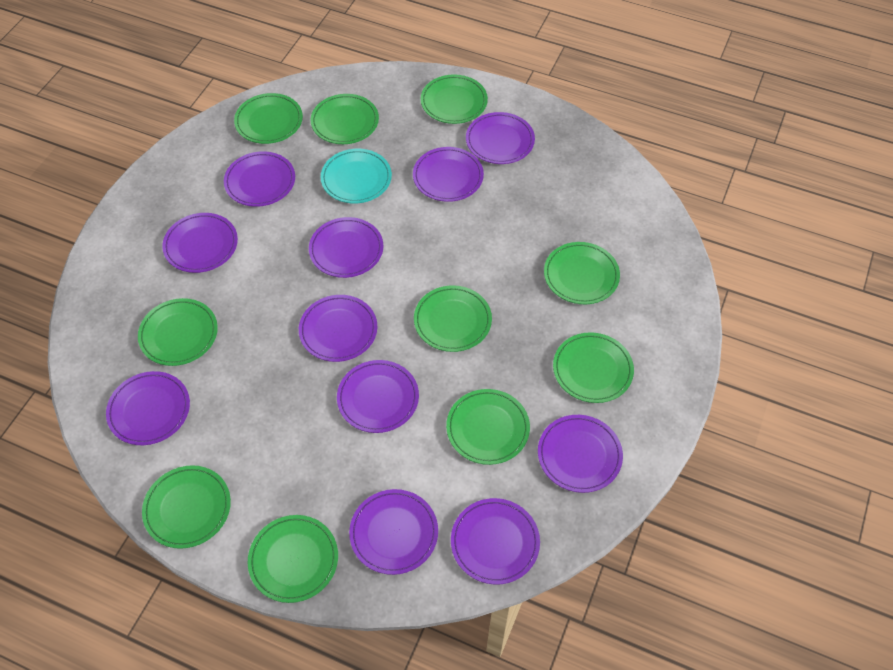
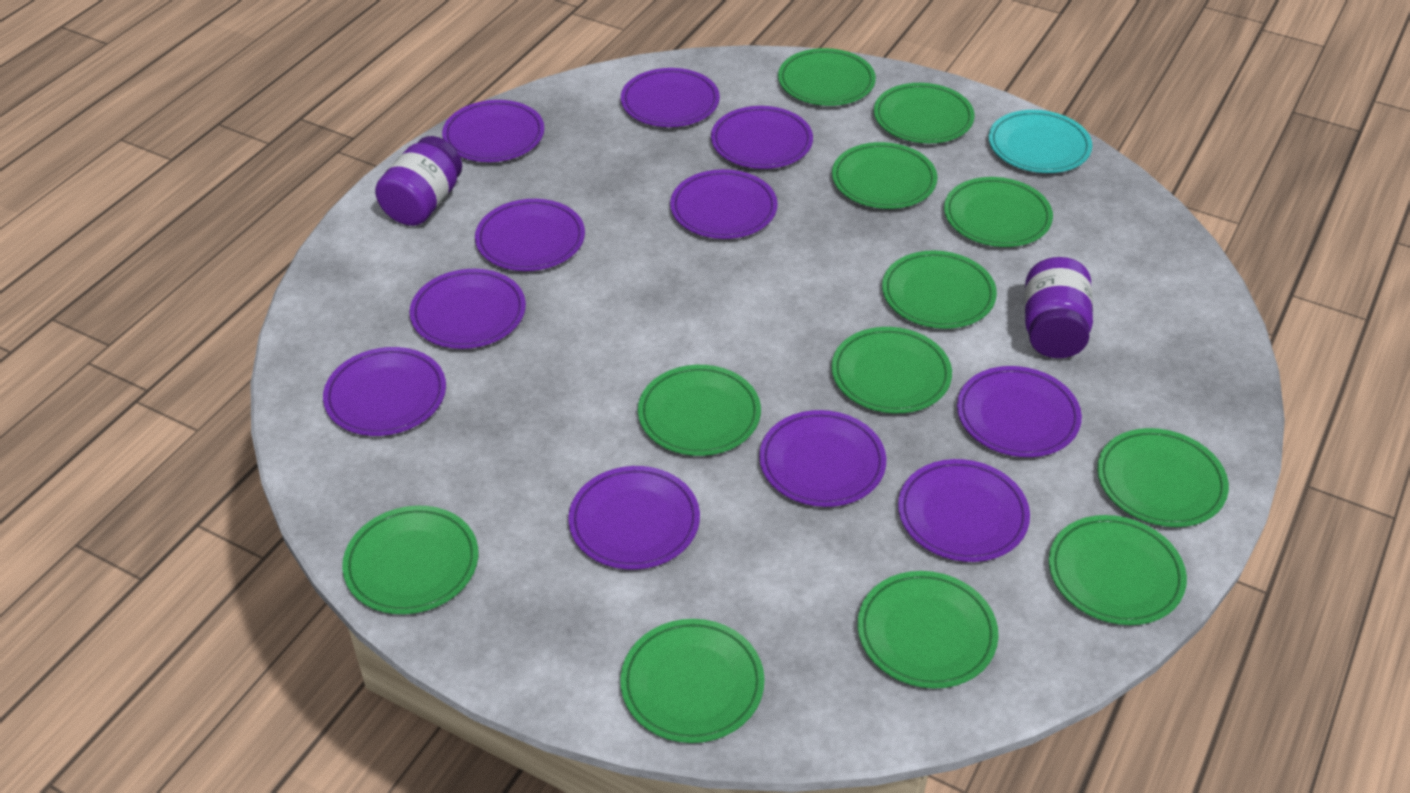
green plate: 10 -> 12
purple jar: 0 -> 2

